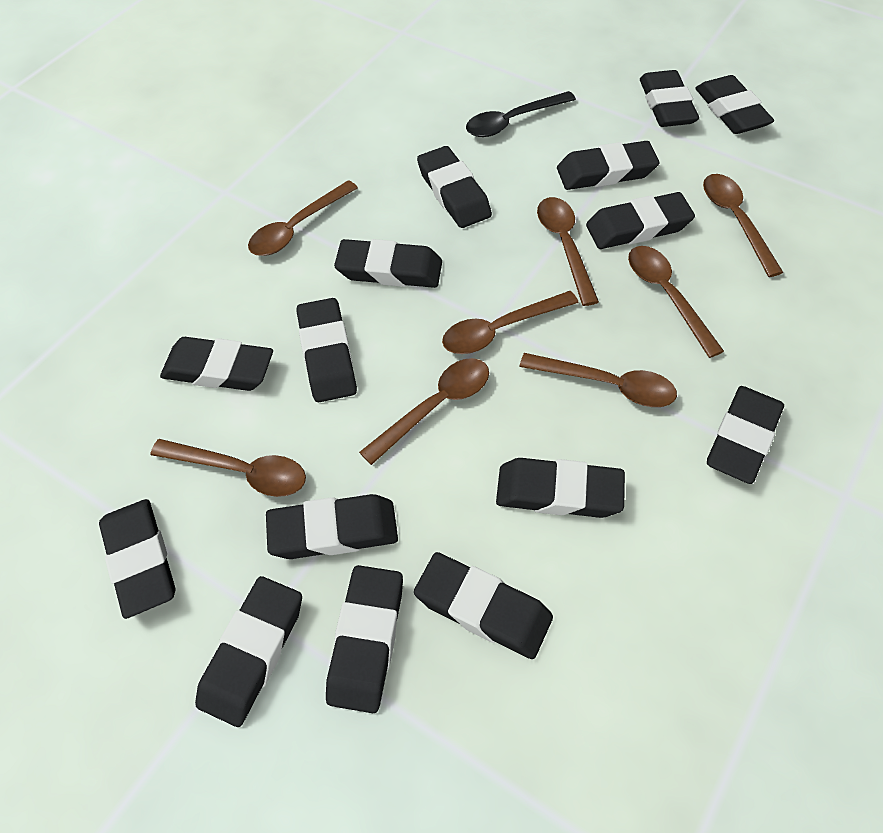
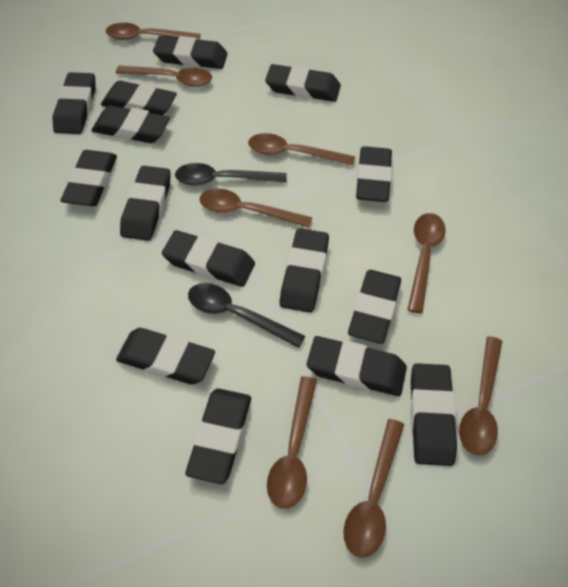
black spoon: 1 -> 2

